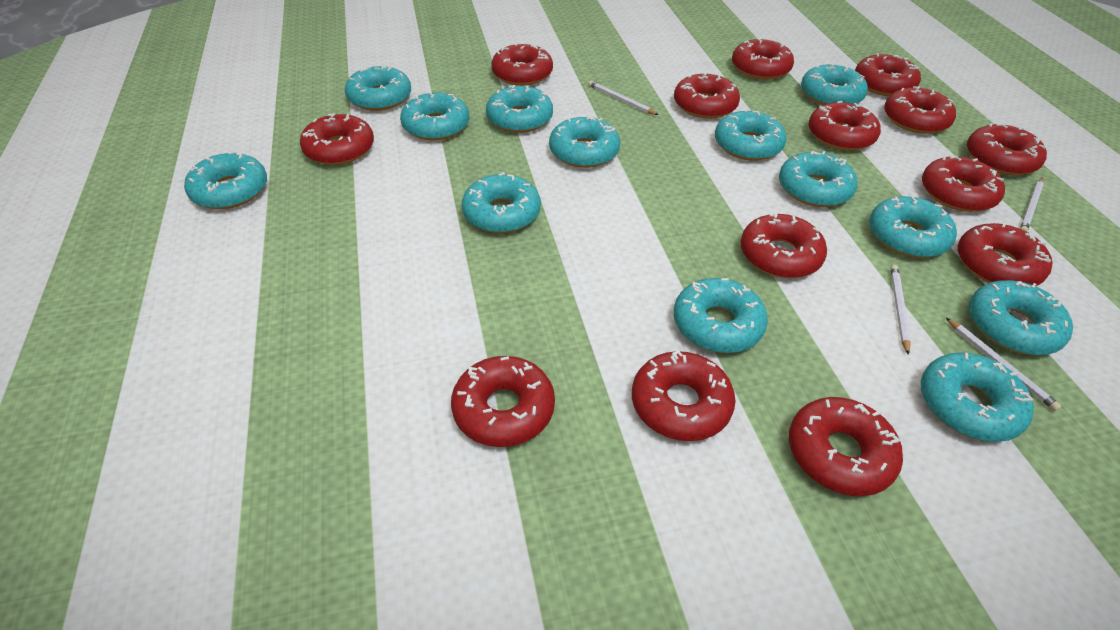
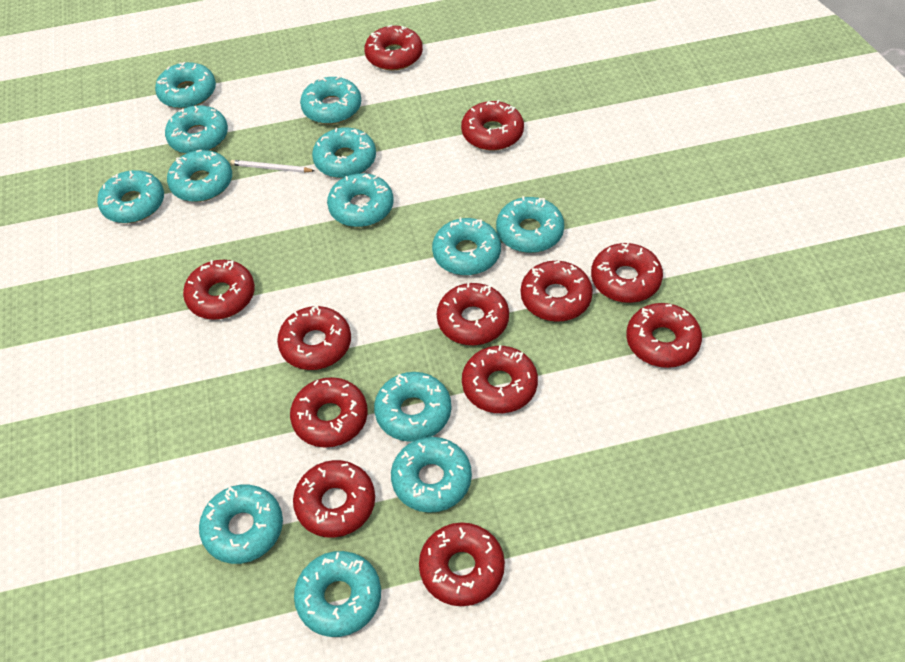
red donut: 14 -> 12
white pencil: 4 -> 1

